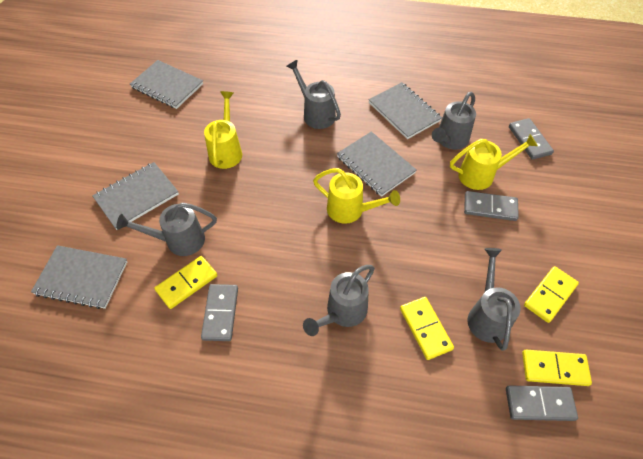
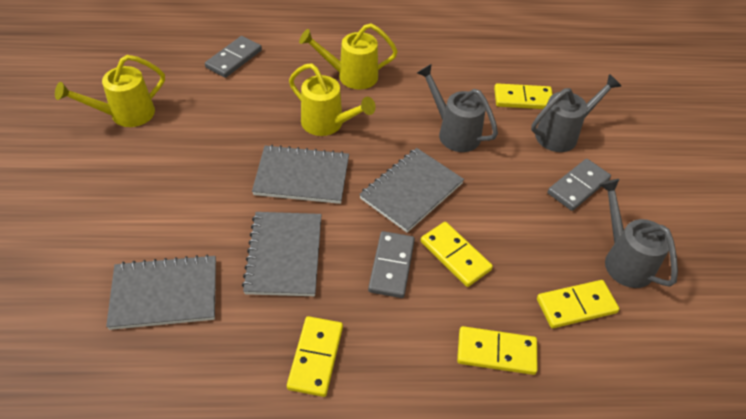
grey domino: 4 -> 3
grey notebook: 5 -> 4
grey watering can: 5 -> 3
yellow domino: 4 -> 5

